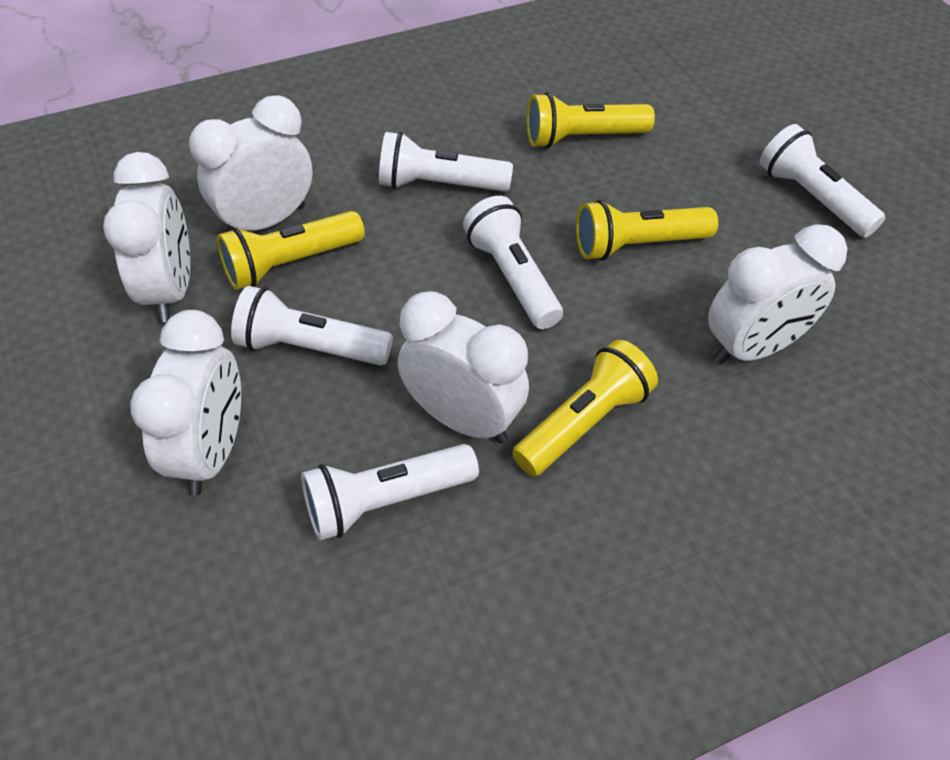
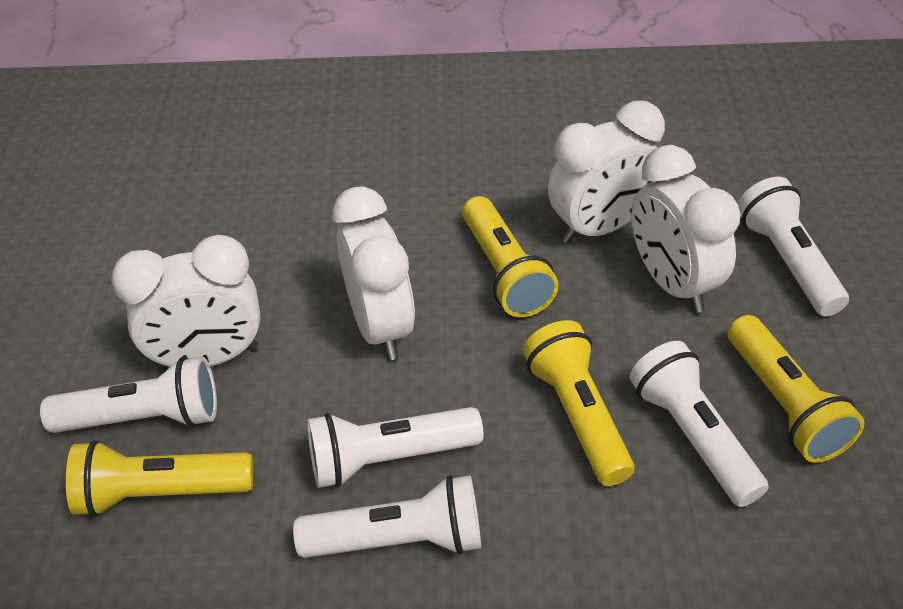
white clock: 5 -> 4

